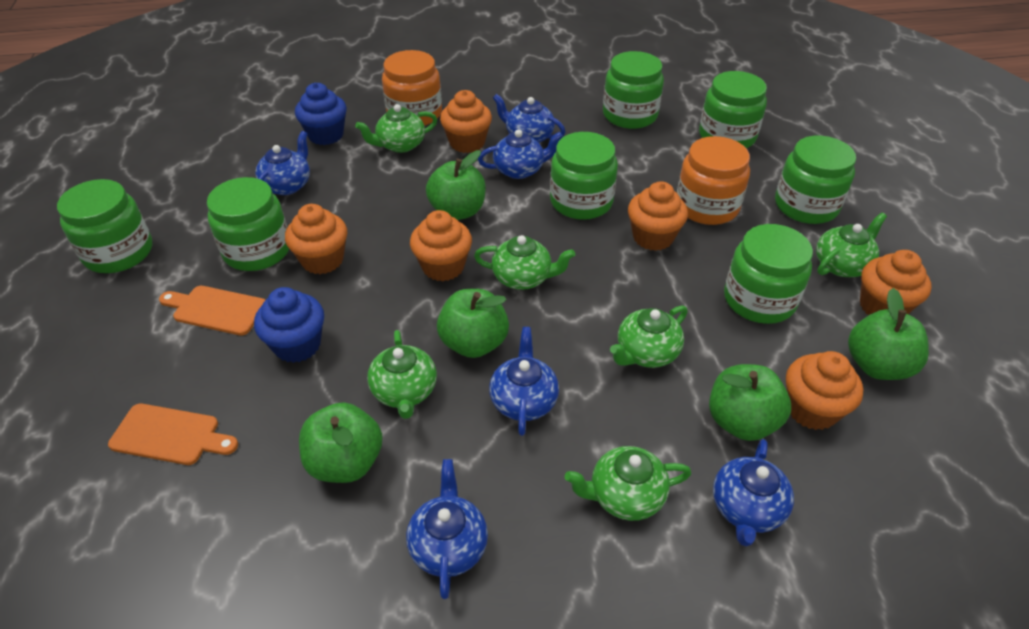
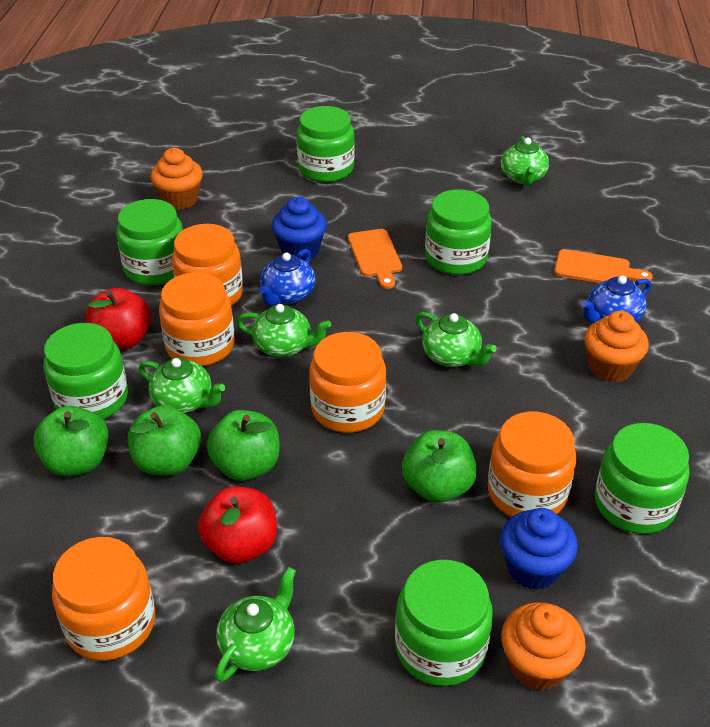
blue teapot: 6 -> 2
green apple: 5 -> 4
green jar: 7 -> 6
green teapot: 6 -> 5
orange cupcake: 6 -> 3
orange jar: 2 -> 5
red apple: 0 -> 2

